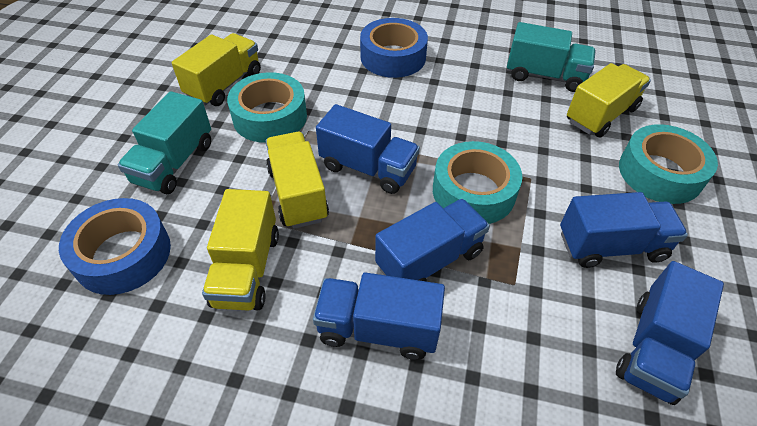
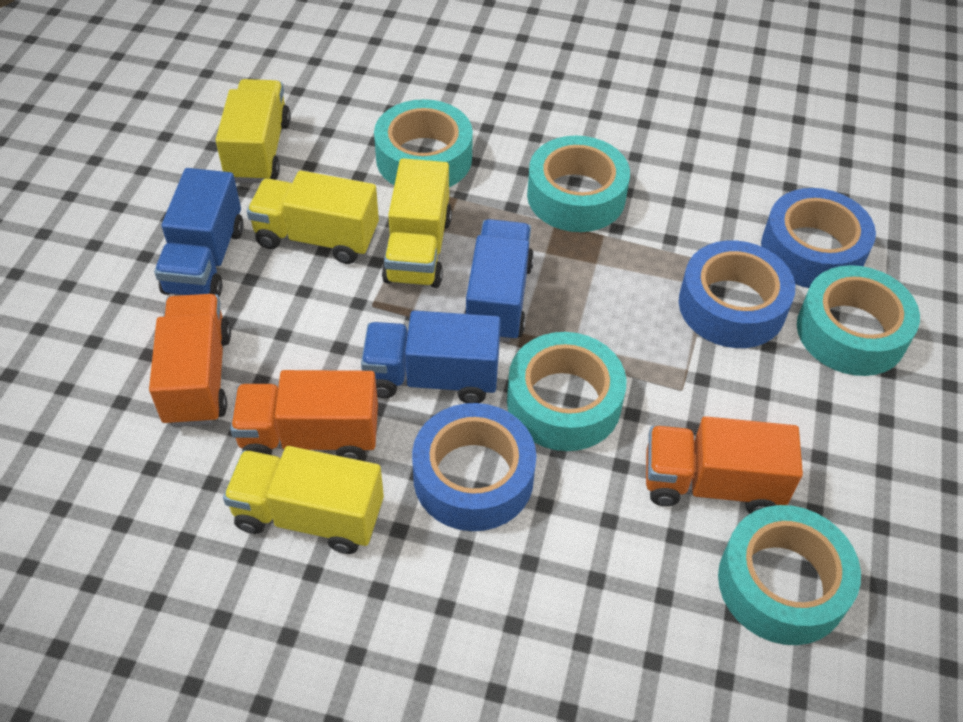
blue tape: 2 -> 3
blue truck: 5 -> 3
orange truck: 0 -> 3
turquoise tape: 3 -> 5
turquoise truck: 2 -> 0

